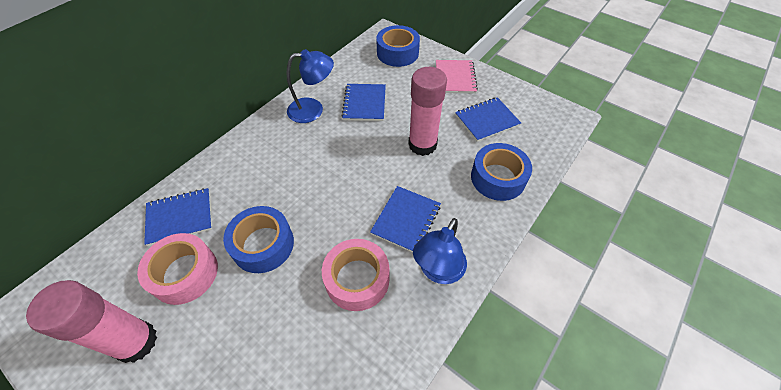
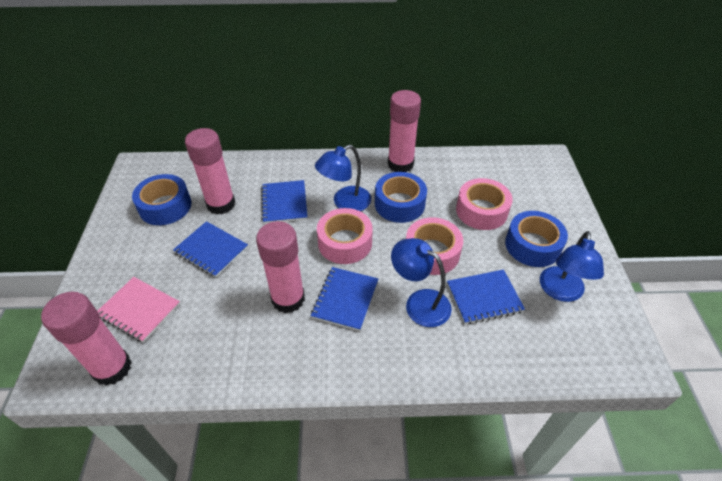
blue lamp: 2 -> 3
pink glue stick: 2 -> 4
pink tape: 2 -> 3

